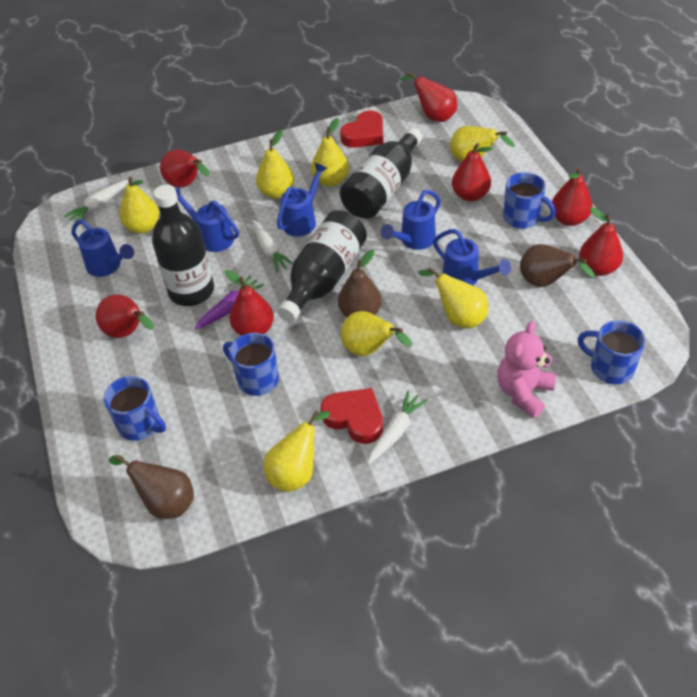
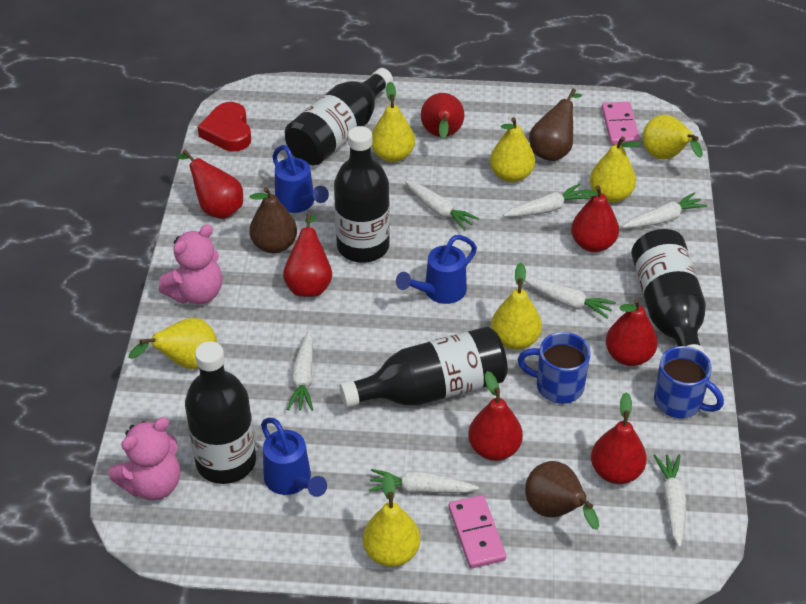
black bottle: 3 -> 5
blue mug: 4 -> 2
blue watering can: 5 -> 3
pink domino: 0 -> 2
pink teddy bear: 1 -> 2
purple carrot: 1 -> 0
red heart: 2 -> 1
white carrot: 3 -> 7

